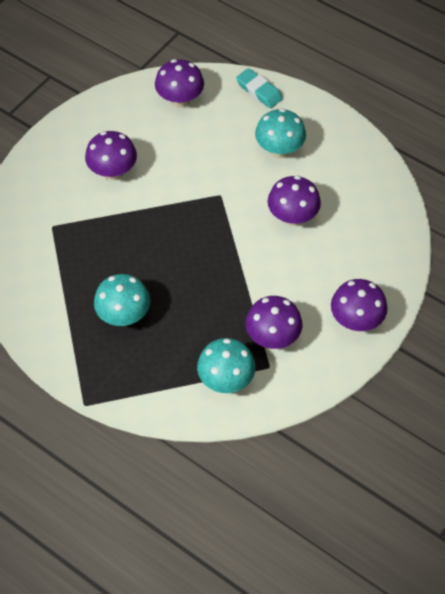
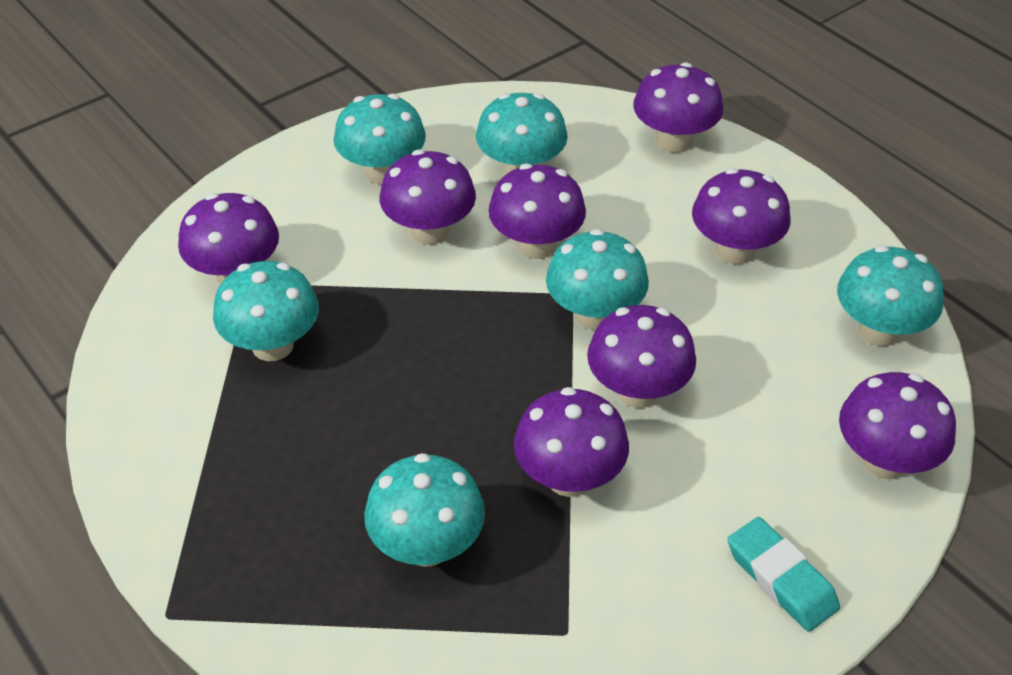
purple mushroom: 5 -> 8
turquoise mushroom: 3 -> 6

